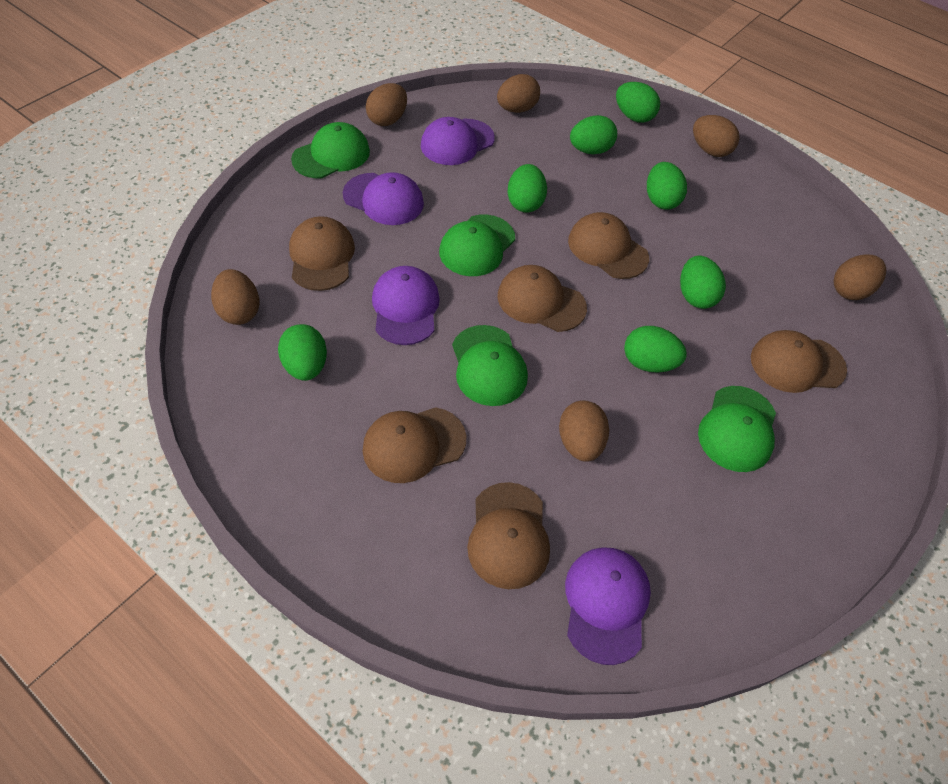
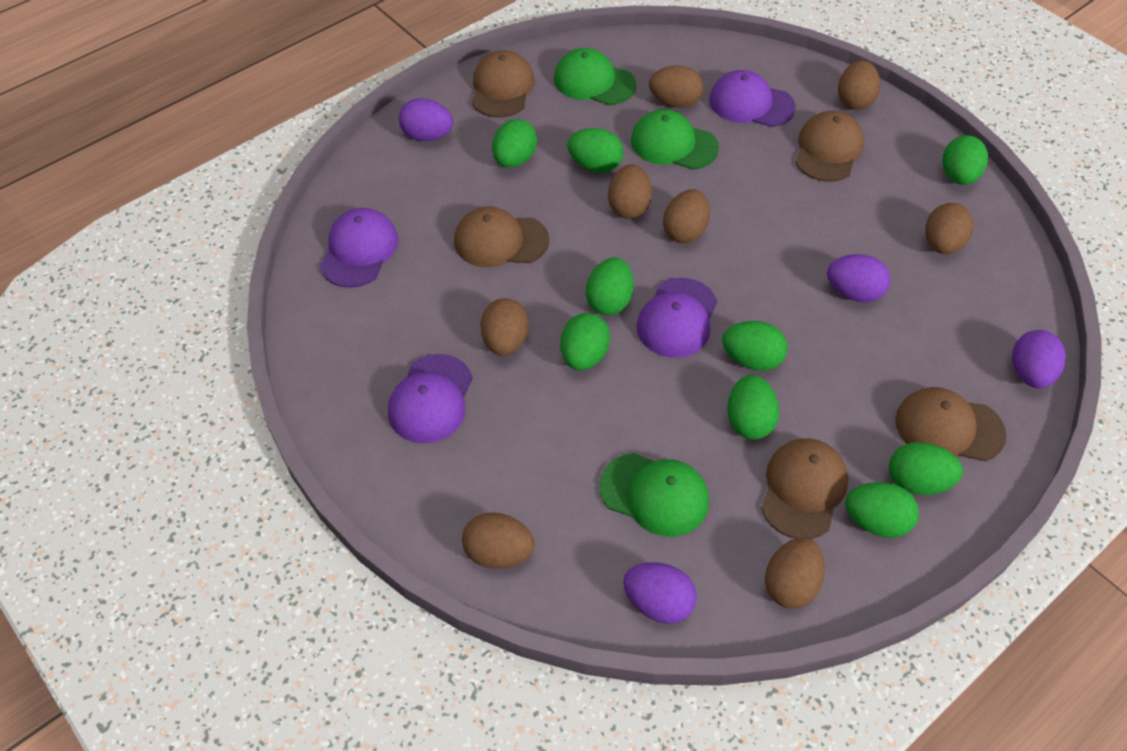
brown cap: 6 -> 5
brown egg: 6 -> 8
green cap: 4 -> 3
green egg: 7 -> 9
purple egg: 0 -> 4

